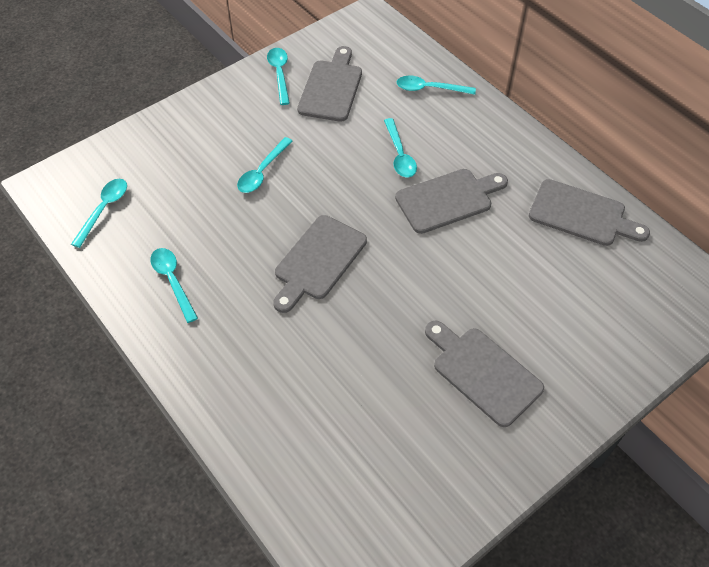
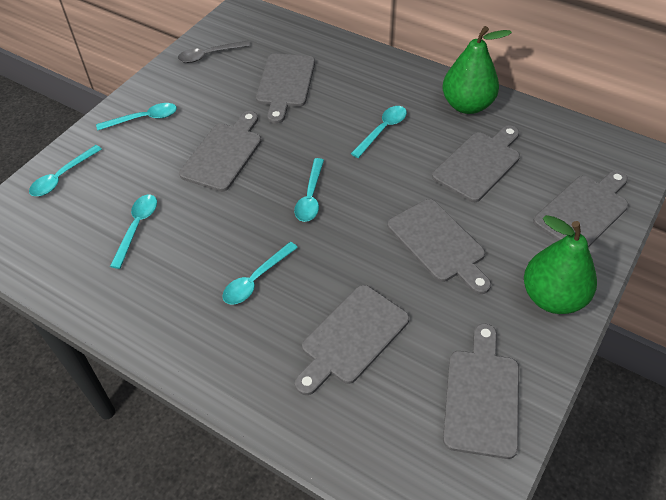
green pear: 0 -> 2
grey cutting board: 5 -> 7
grey spoon: 0 -> 1

